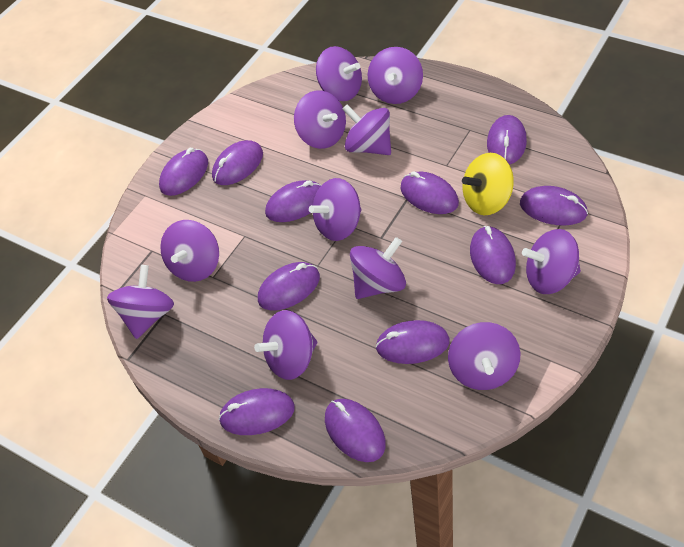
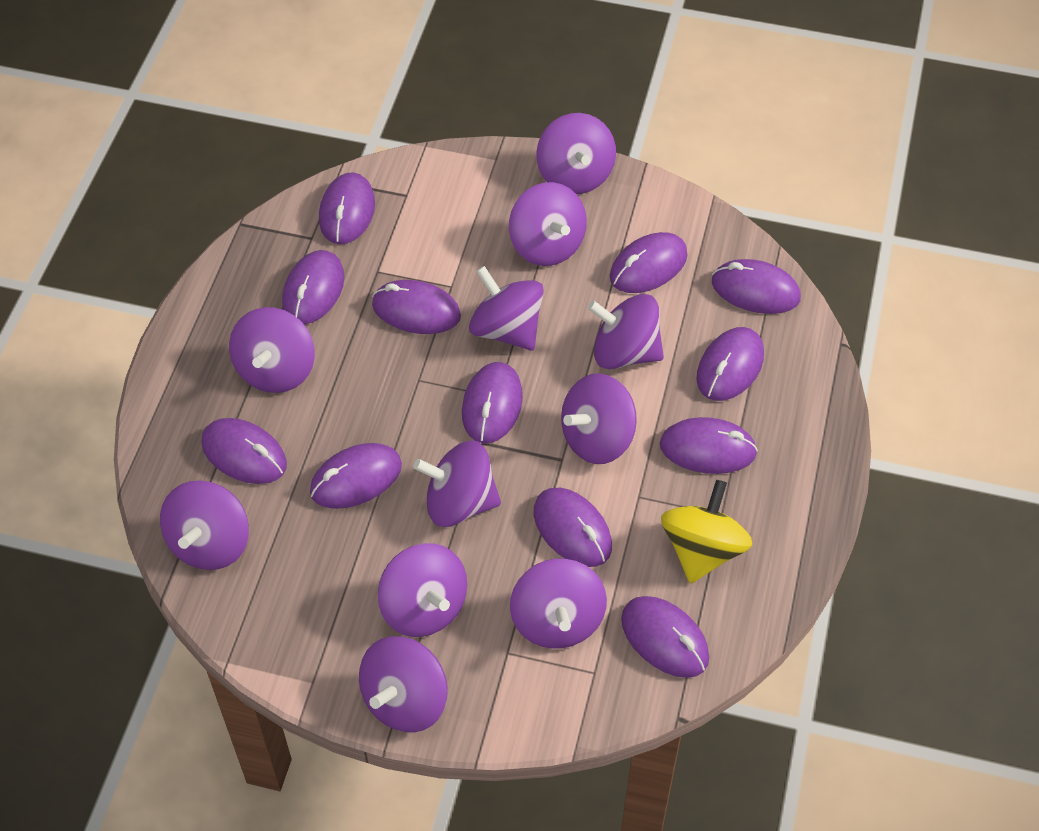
purple mouse: 11 -> 12

